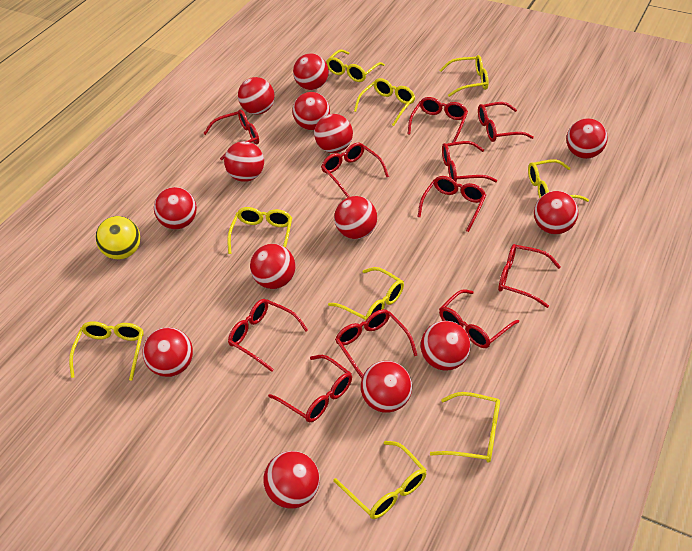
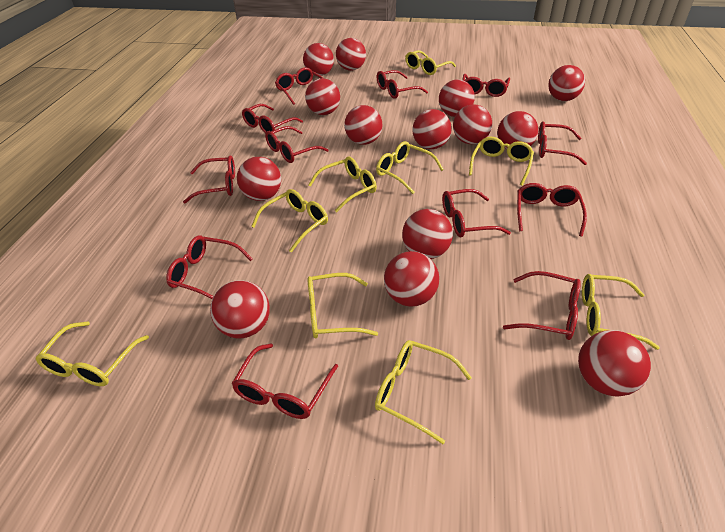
red glasses: 11 -> 12
yellow ball: 1 -> 0

